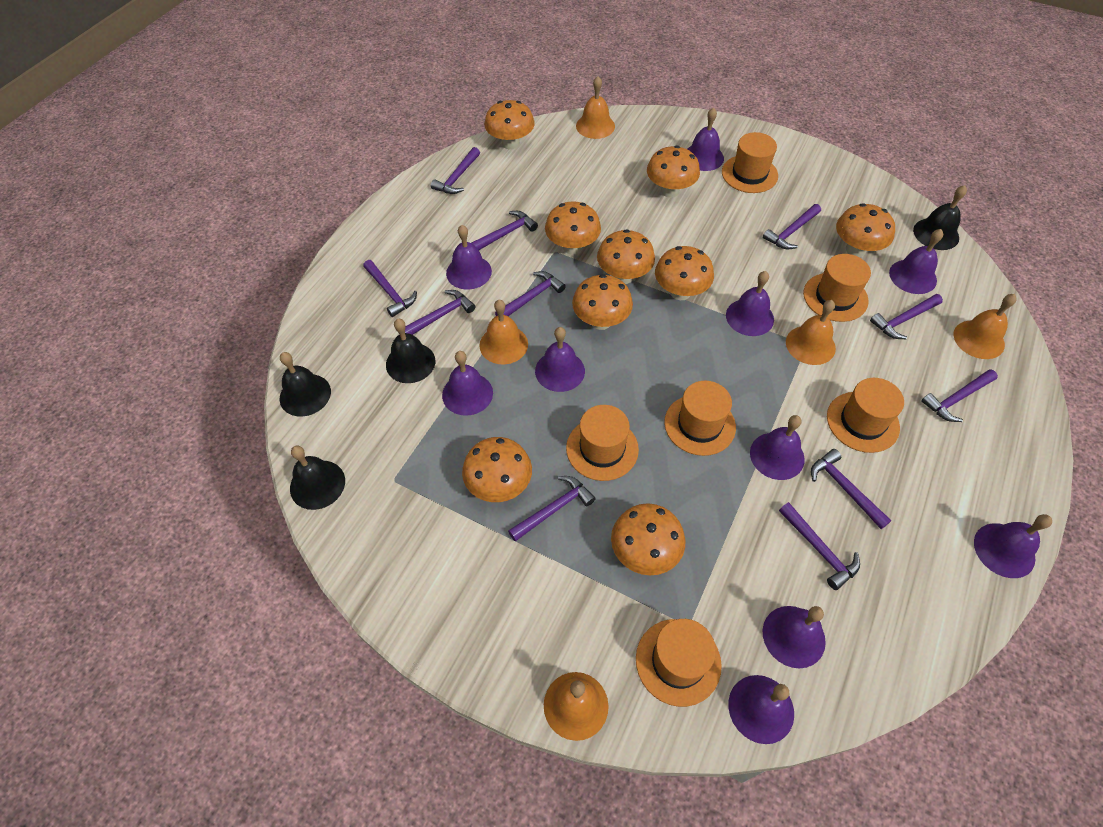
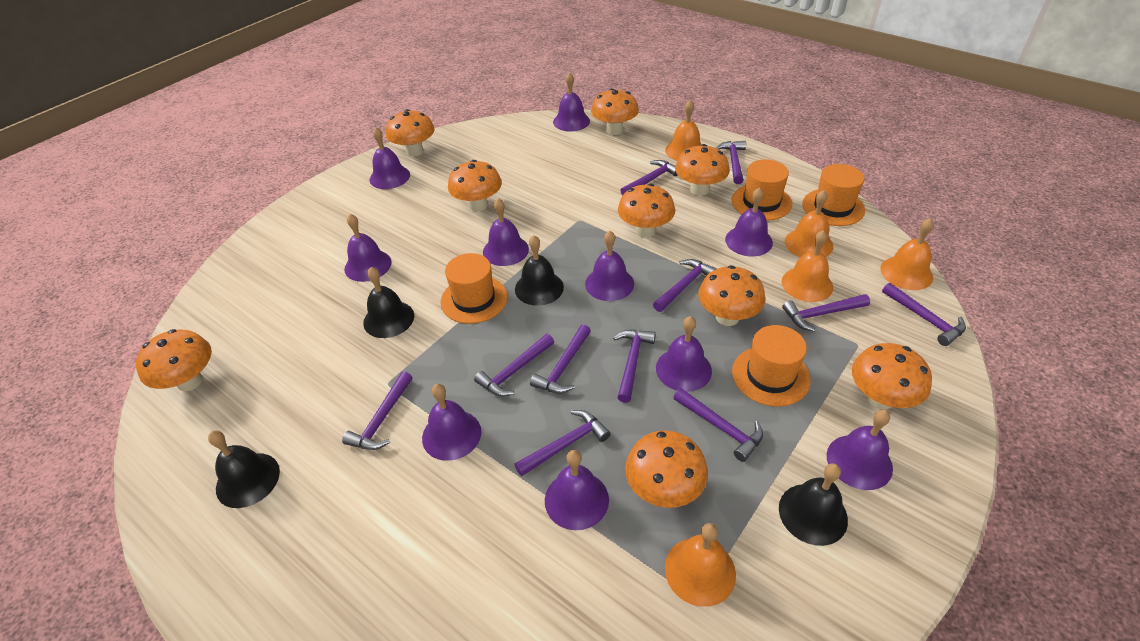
orange hat: 6 -> 4

